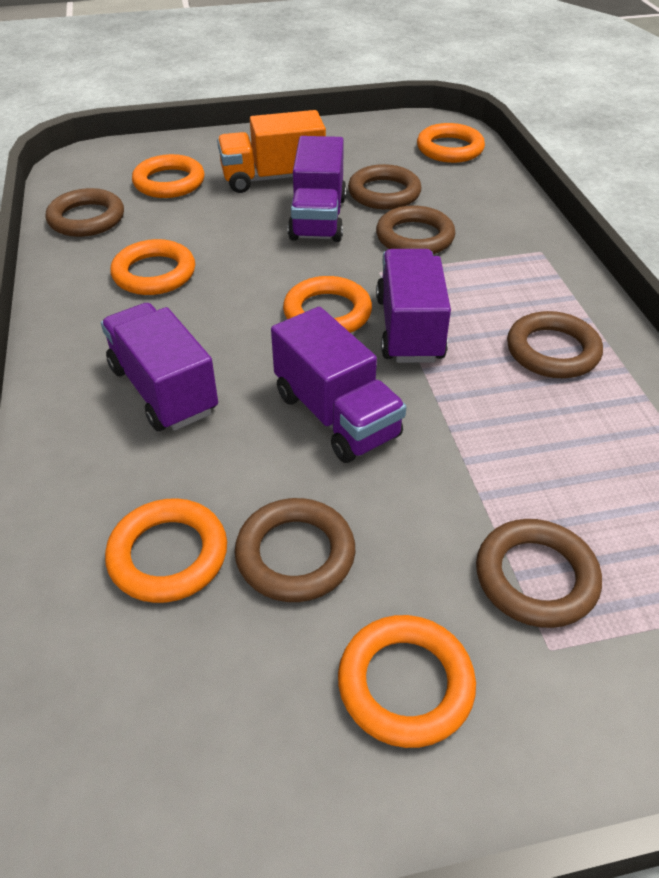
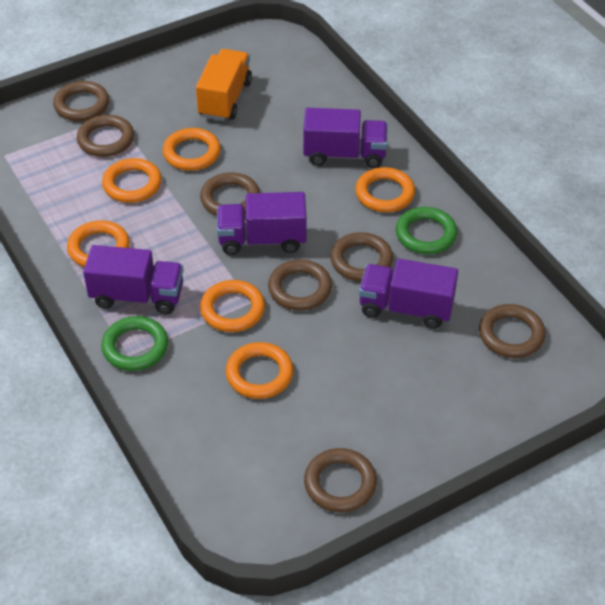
brown ring: 6 -> 7
green ring: 0 -> 2

